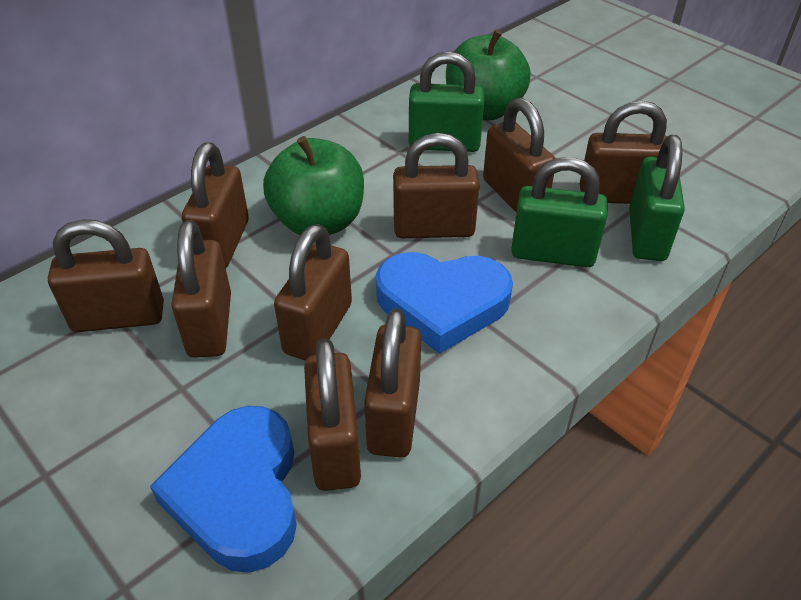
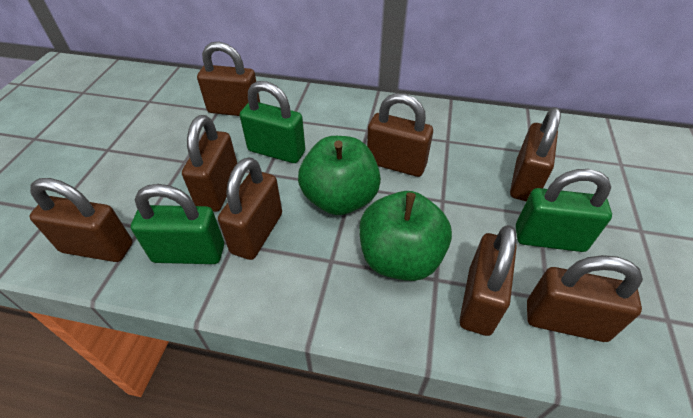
blue heart: 2 -> 0
brown padlock: 9 -> 8

